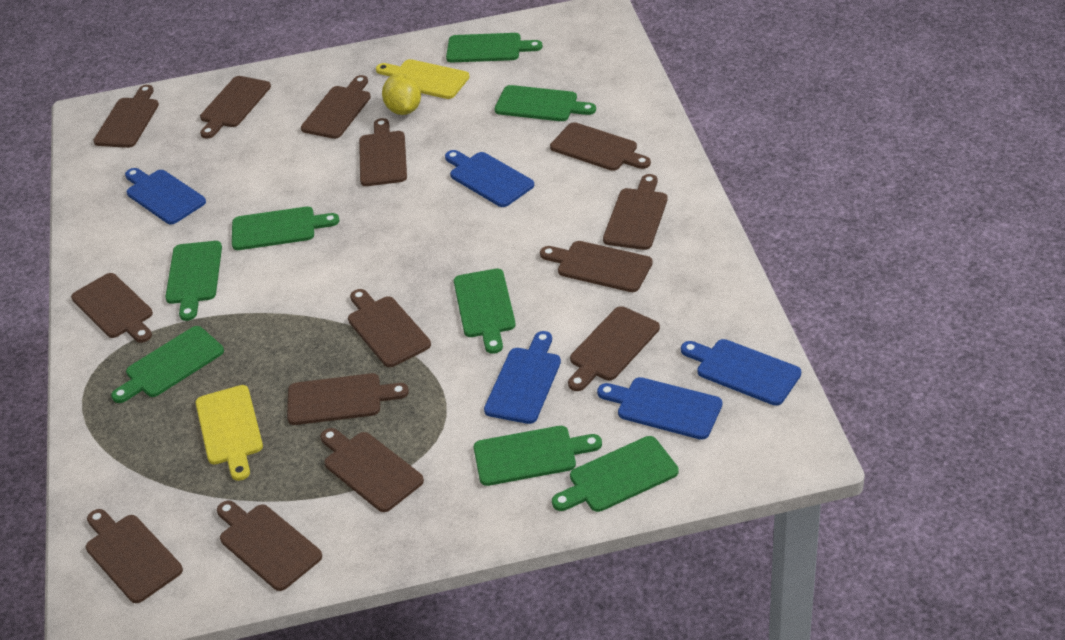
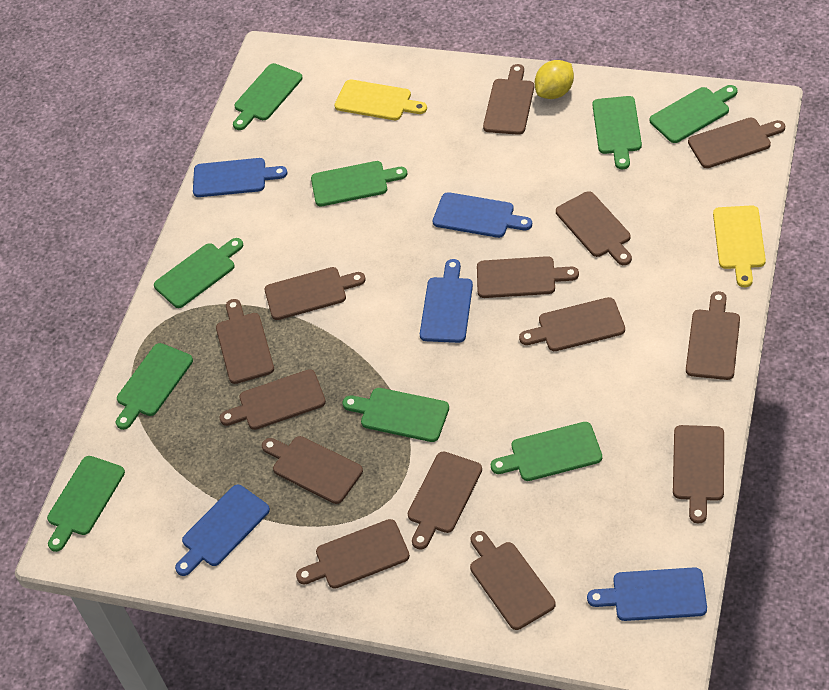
green cutting board: 8 -> 9

